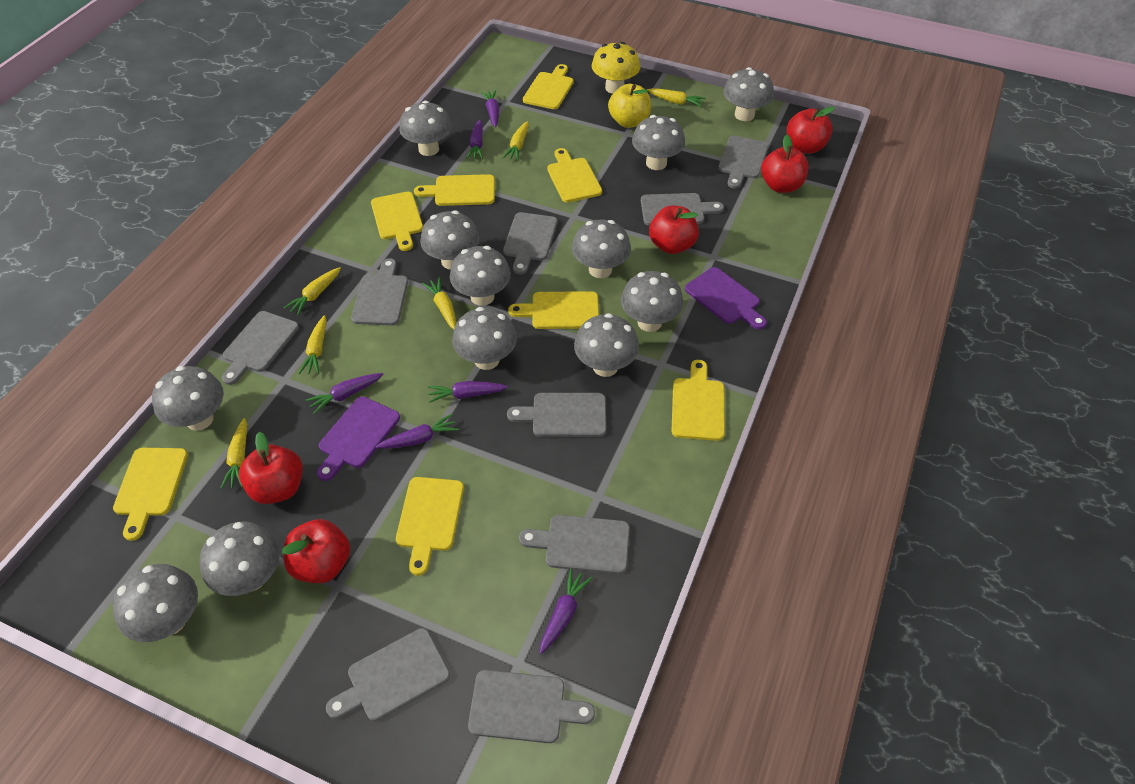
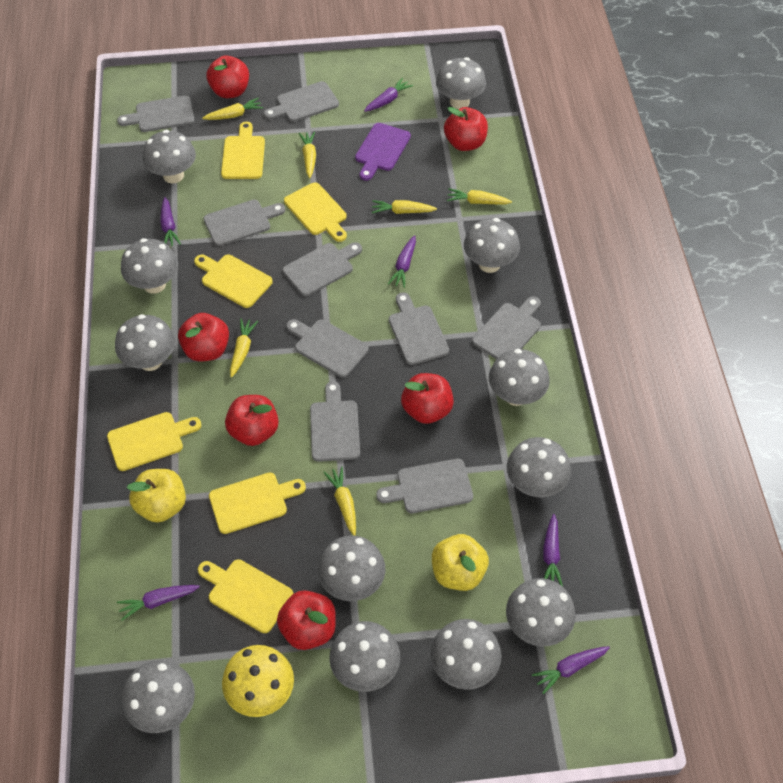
purple cutting board: 2 -> 1
red apple: 5 -> 6
yellow apple: 1 -> 2
yellow cutting board: 8 -> 6

